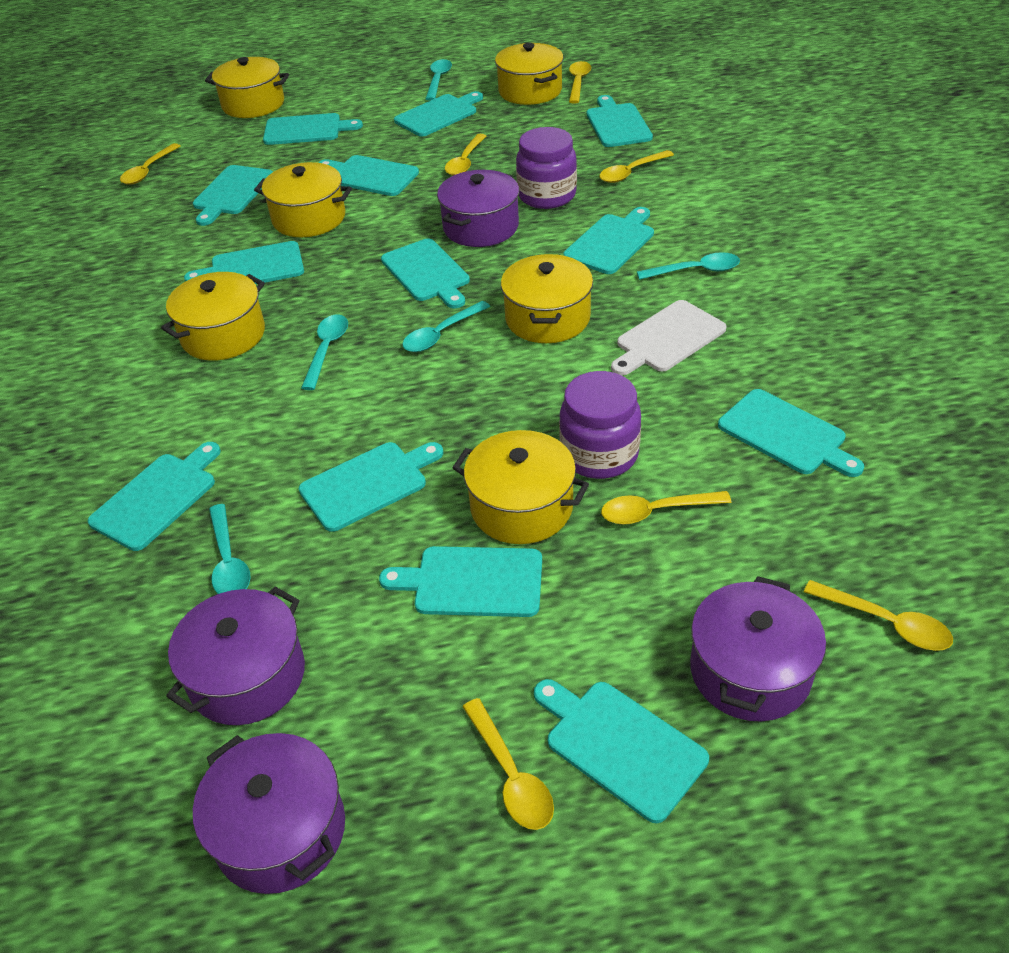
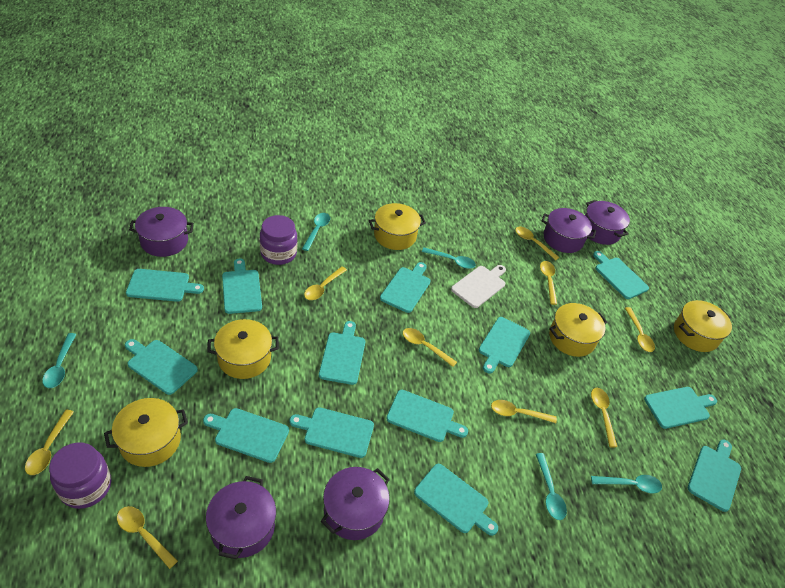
purple pot: 4 -> 5
yellow pot: 6 -> 5
yellow spoon: 7 -> 9

